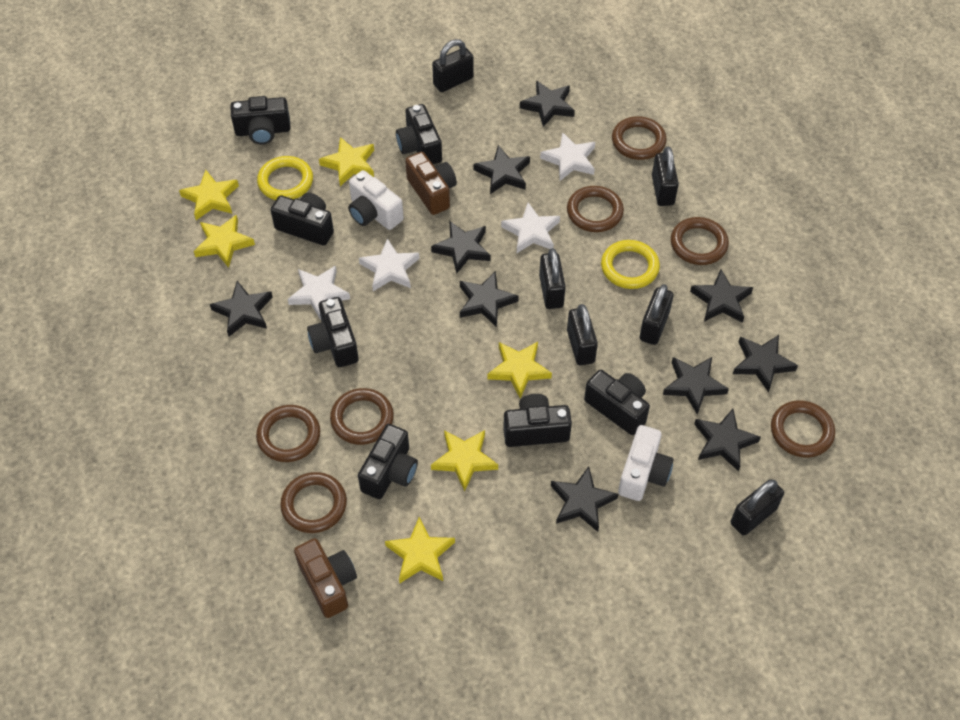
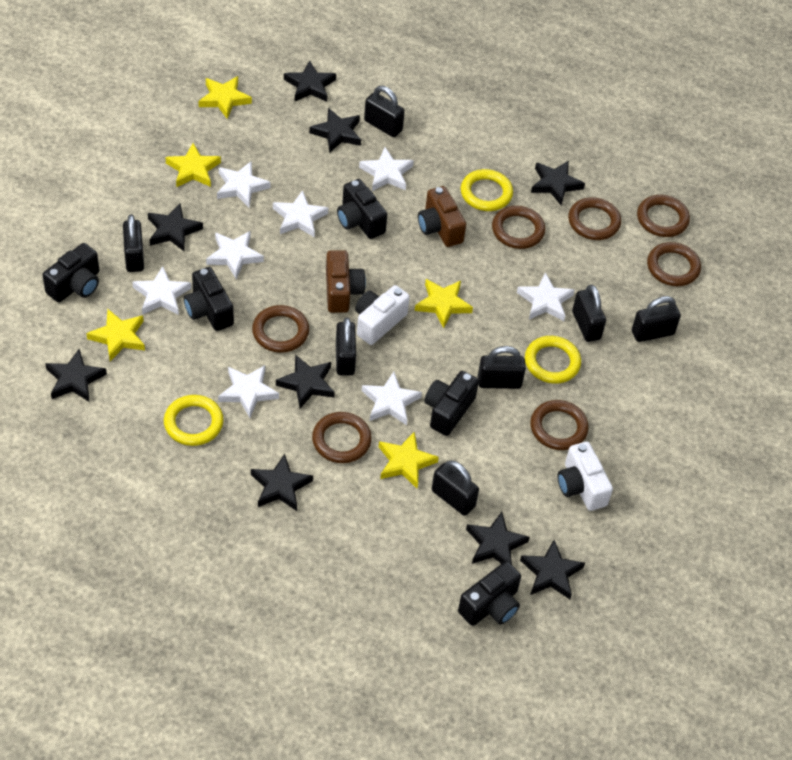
black camera: 7 -> 5
black padlock: 6 -> 7
black star: 10 -> 9
white star: 4 -> 8
yellow ring: 2 -> 3
yellow star: 6 -> 5

